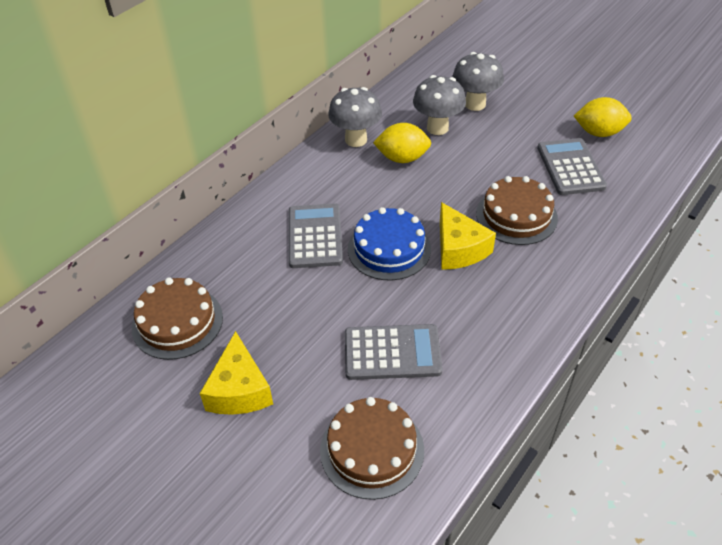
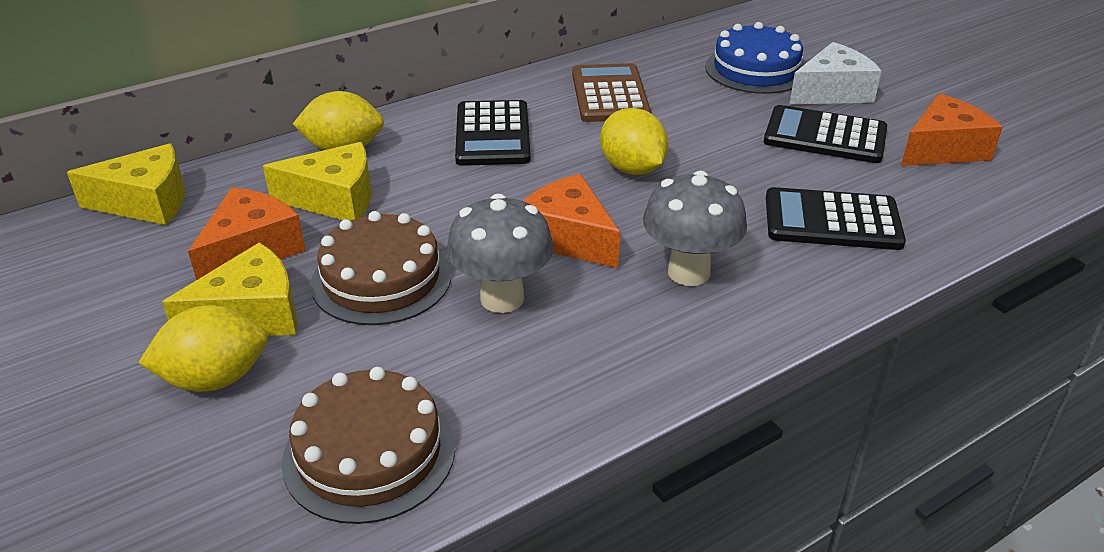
black calculator: 0 -> 3
brown cake: 3 -> 2
brown calculator: 0 -> 1
grey calculator: 3 -> 0
grey mushroom: 3 -> 2
orange cheese: 0 -> 3
white cheese: 0 -> 1
yellow cheese: 2 -> 3
yellow lemon: 2 -> 3

